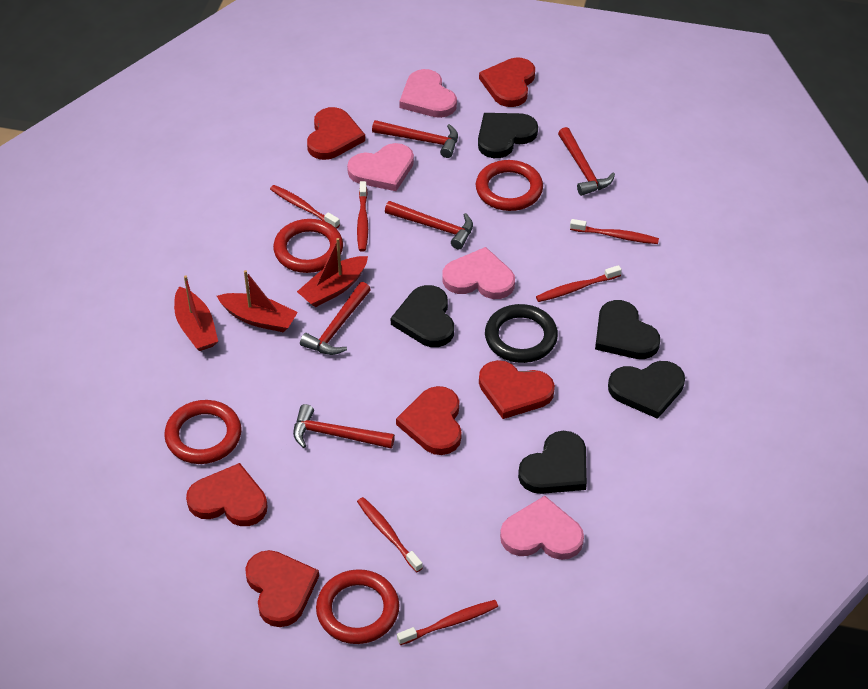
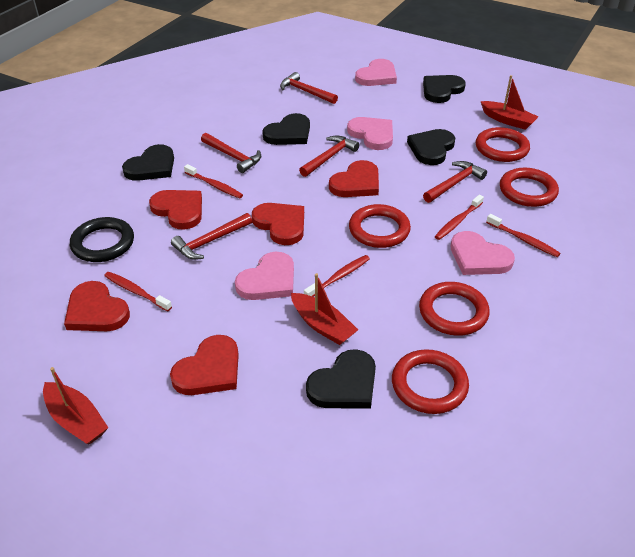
red heart: 6 -> 5
red ring: 4 -> 5
red toothbrush: 6 -> 5

